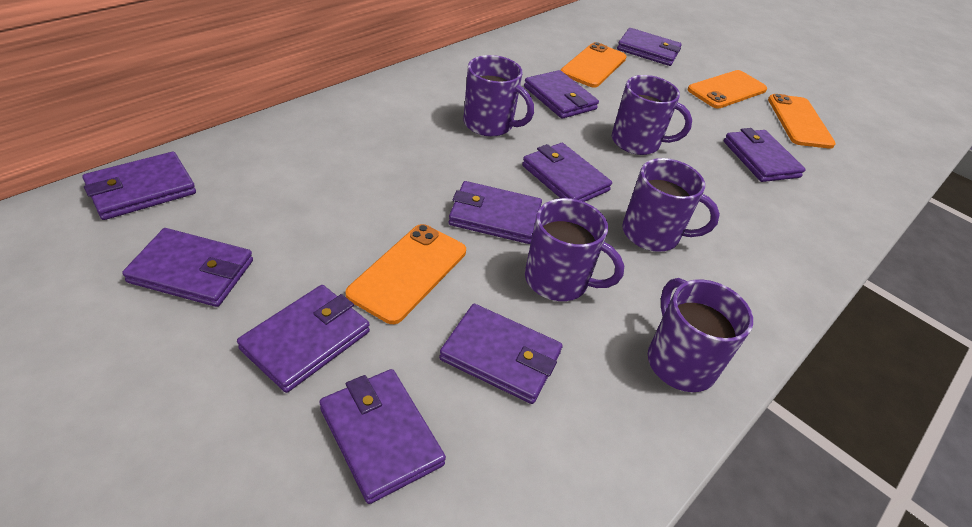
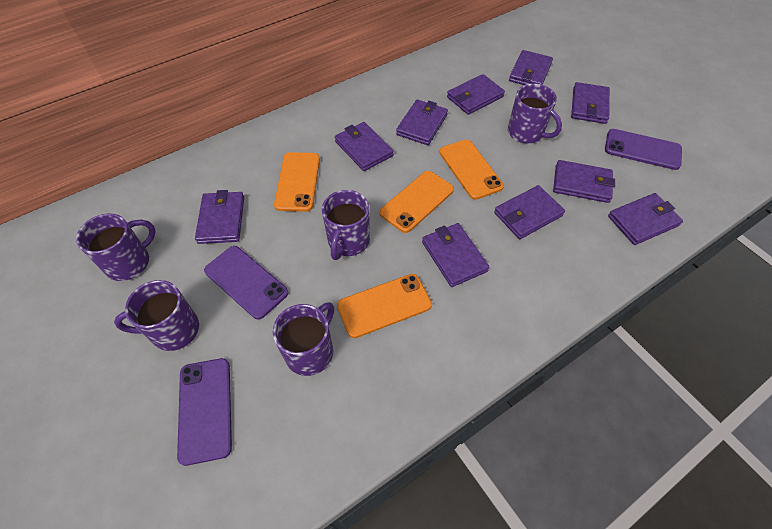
purple phone: 0 -> 3

